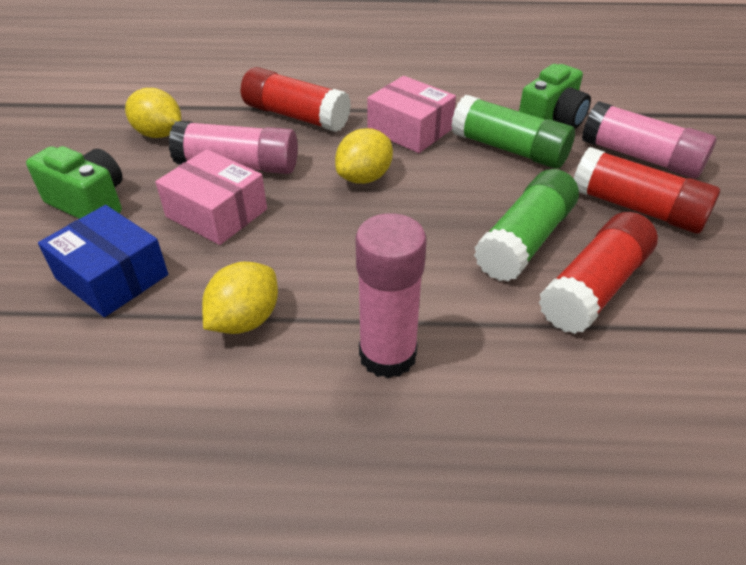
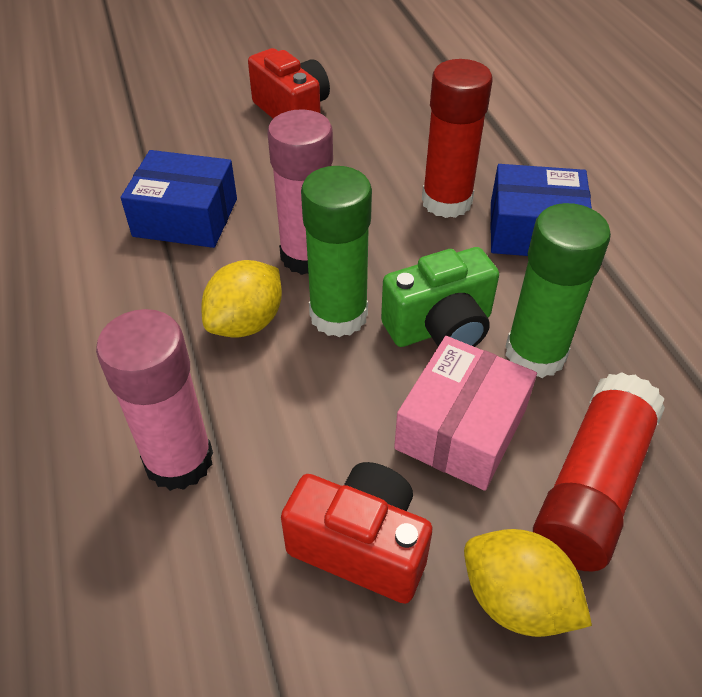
blue box: 1 -> 2
green camera: 2 -> 1
pink box: 2 -> 1
pink glue stick: 3 -> 2
red camera: 0 -> 2
red glue stick: 3 -> 2
yellow lemon: 3 -> 2

